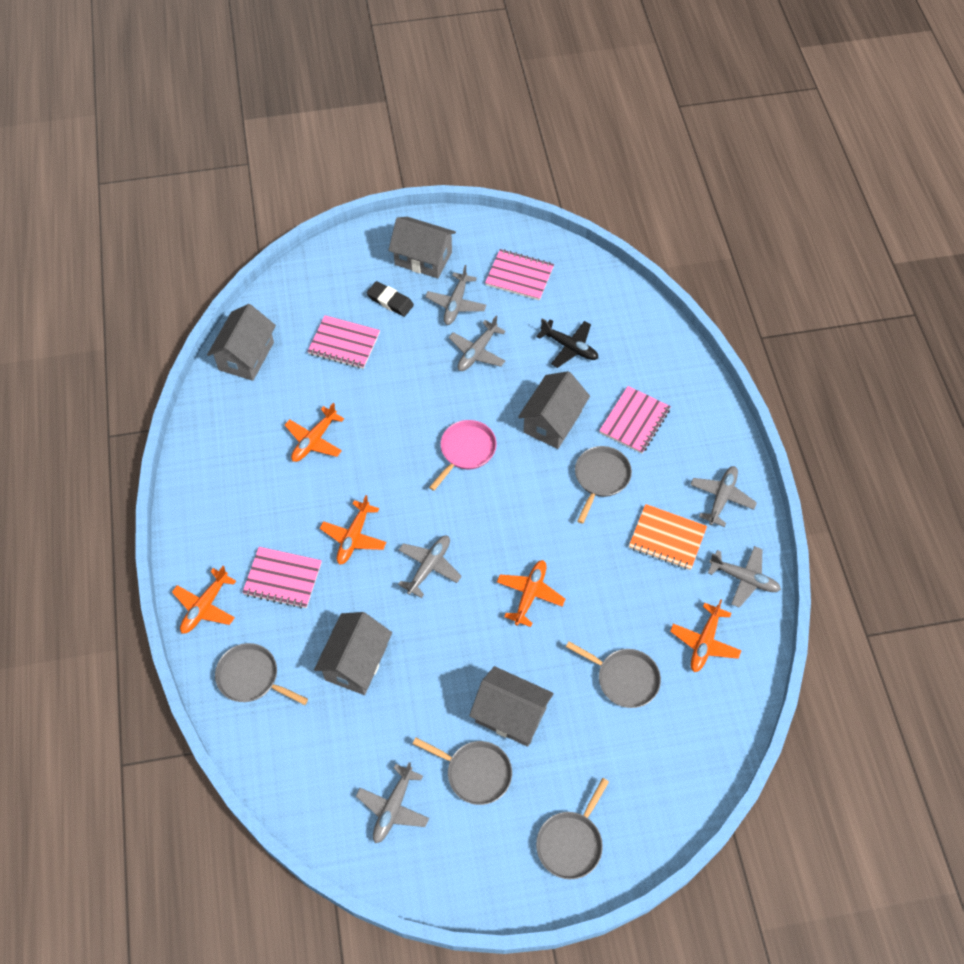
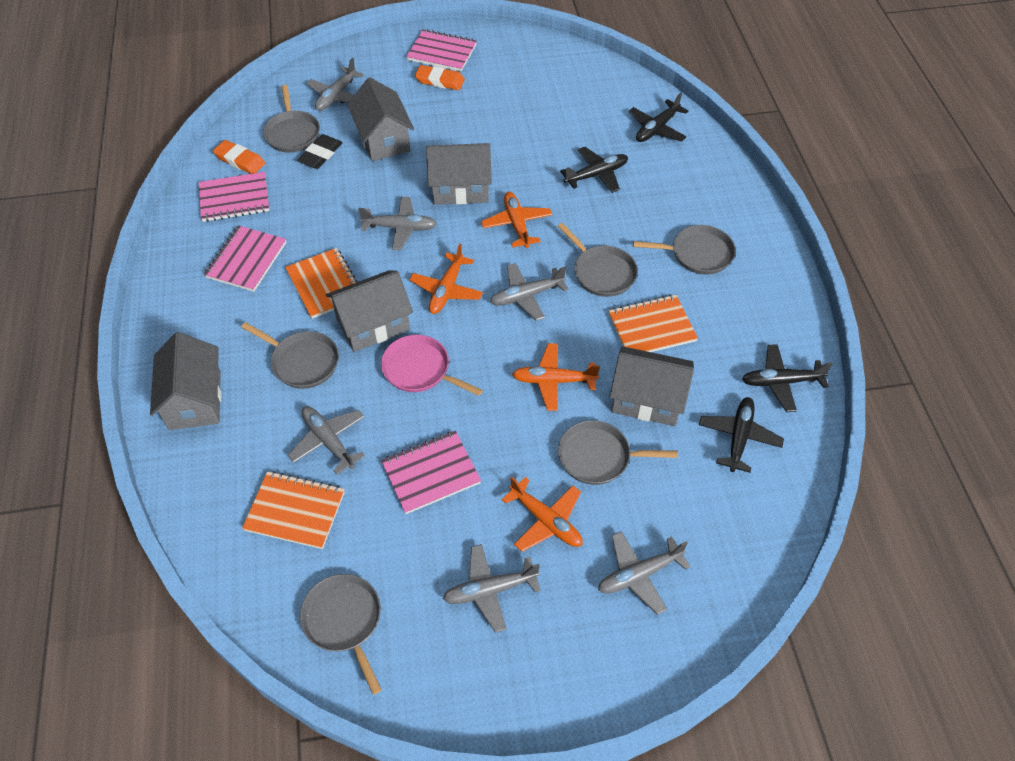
black plane: 1 -> 4
grey pan: 5 -> 6
orange eraser: 0 -> 2
orange notebook: 1 -> 3
orange plane: 5 -> 4

